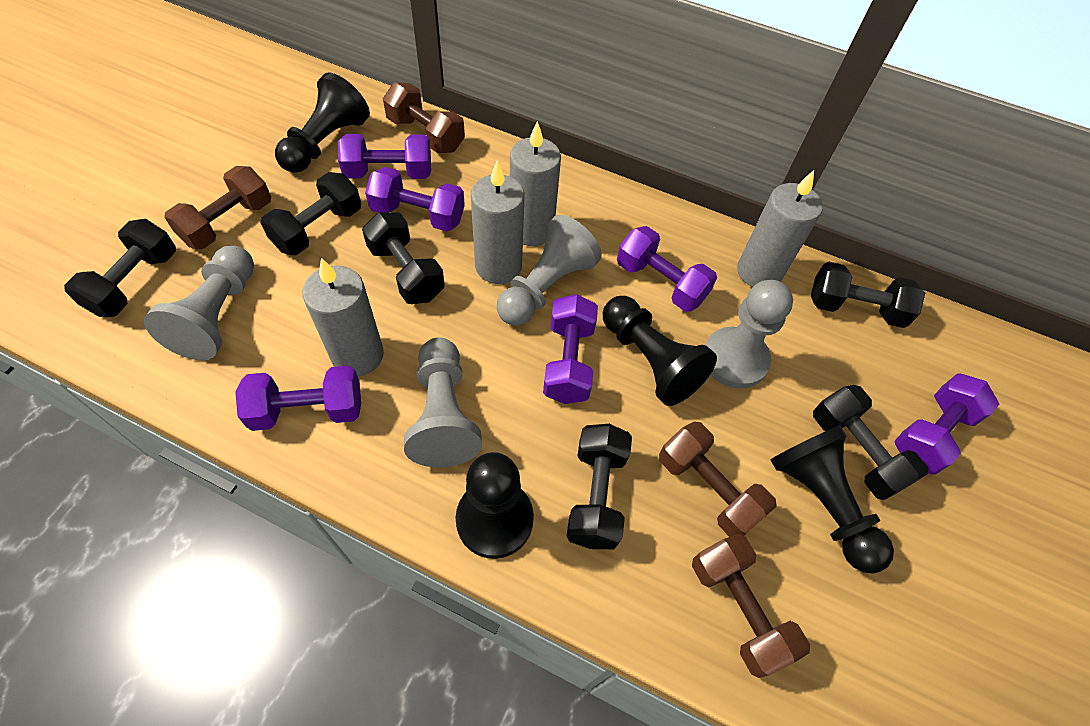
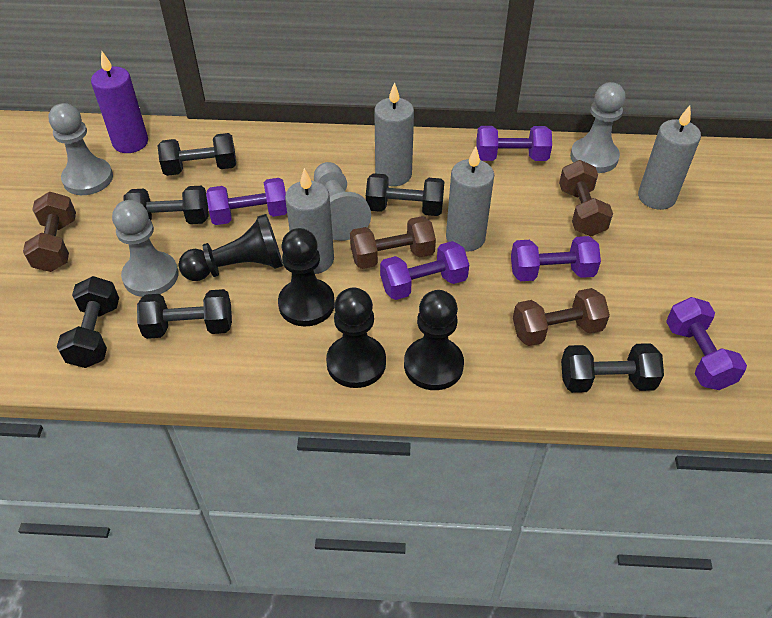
purple candle: 0 -> 1
purple dumbbell: 6 -> 5

